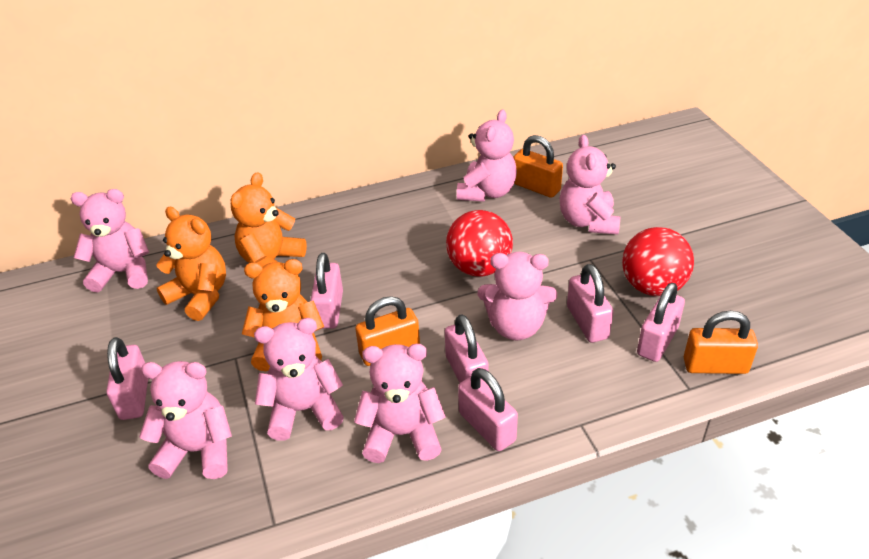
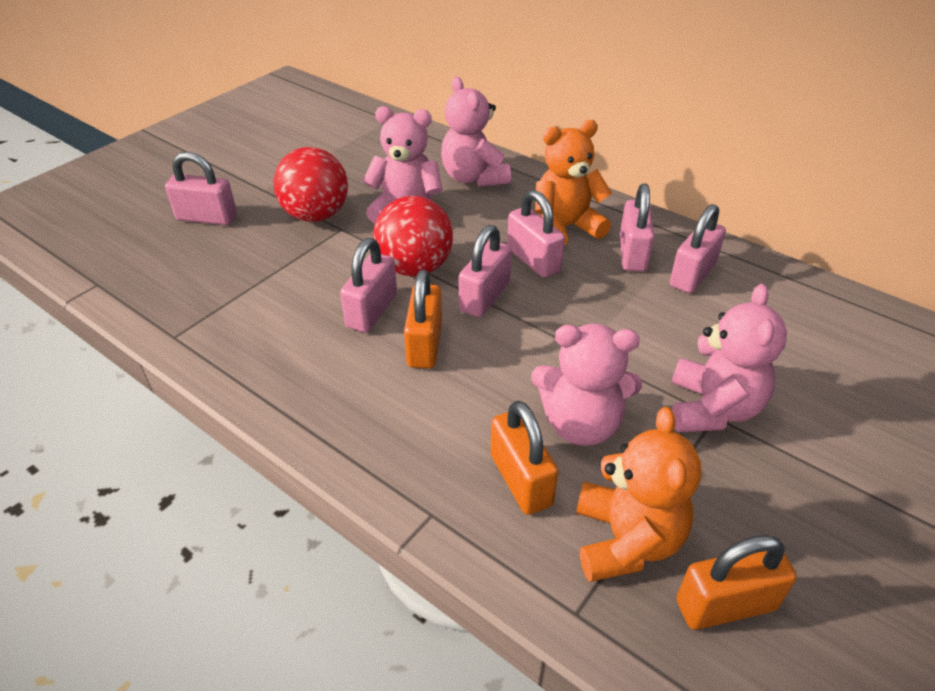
orange teddy bear: 3 -> 2
pink teddy bear: 7 -> 4

